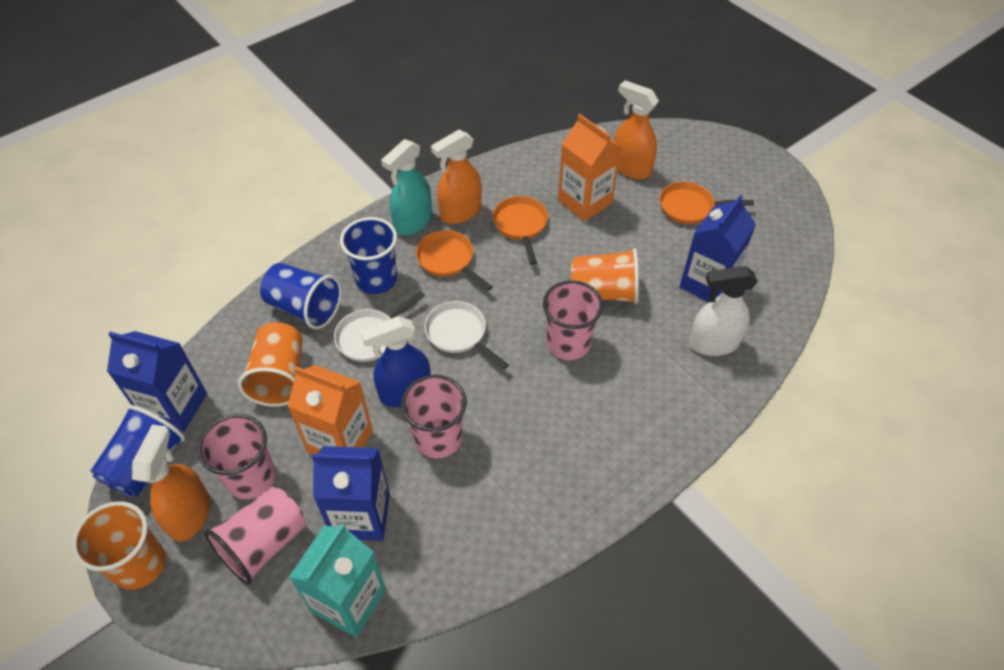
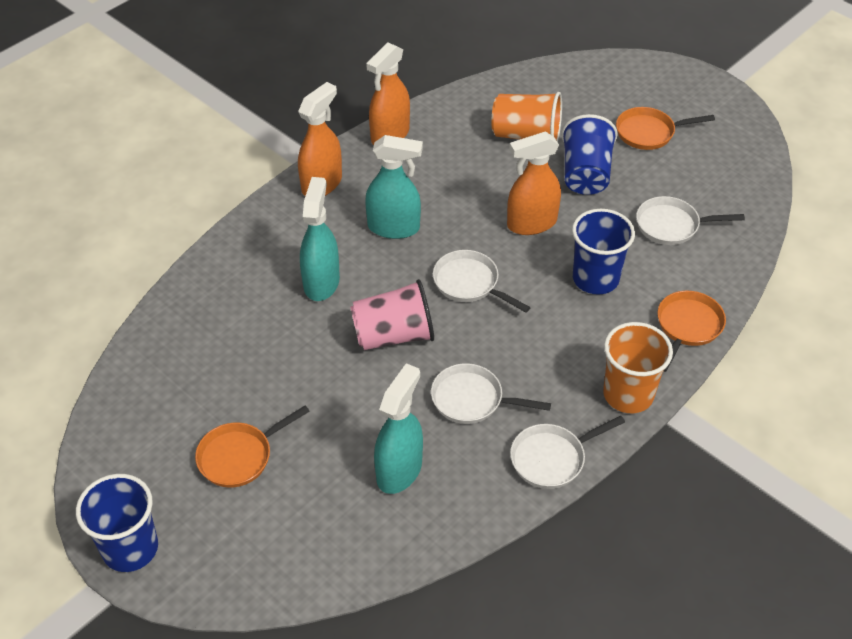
blue carton: 3 -> 0
blue spray bottle: 1 -> 0
orange carton: 2 -> 0
orange cup: 3 -> 2
pink cup: 4 -> 1
turquoise carton: 1 -> 0
turquoise spray bottle: 1 -> 3
white pan: 2 -> 4
white spray bottle: 1 -> 0

